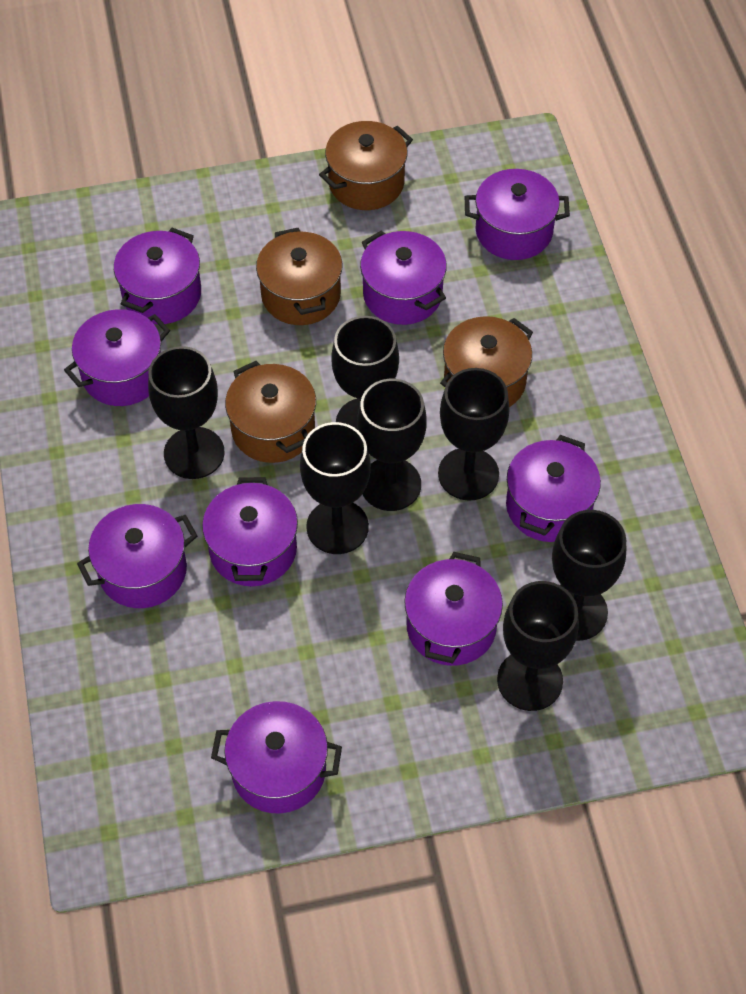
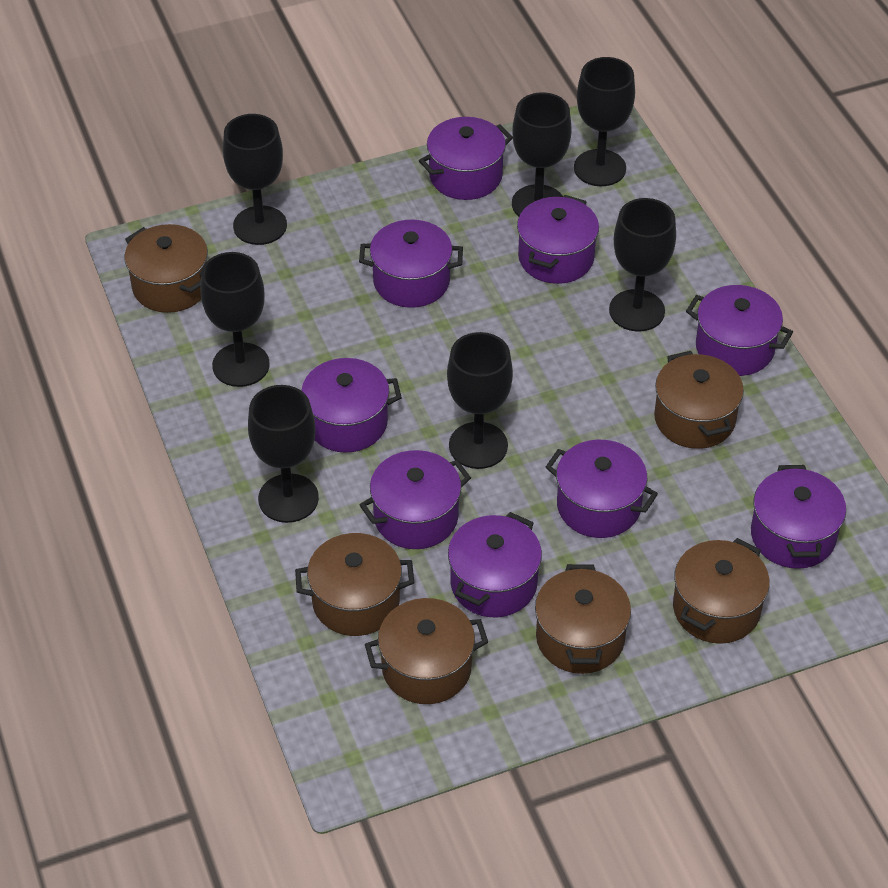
brown pot: 4 -> 6

